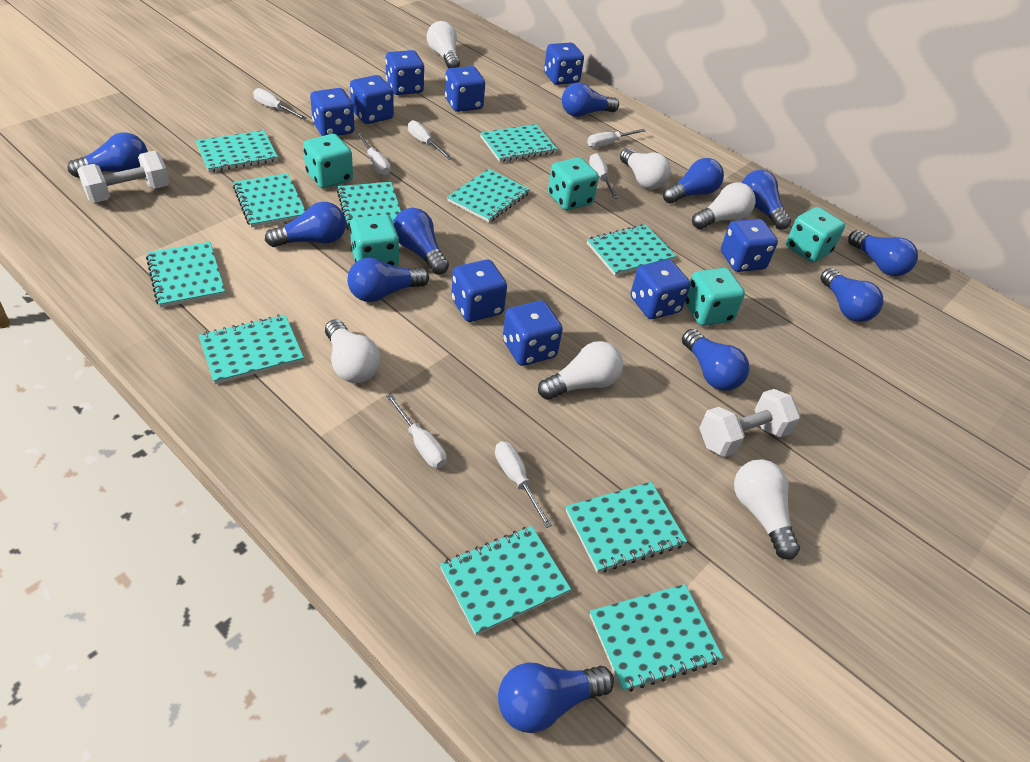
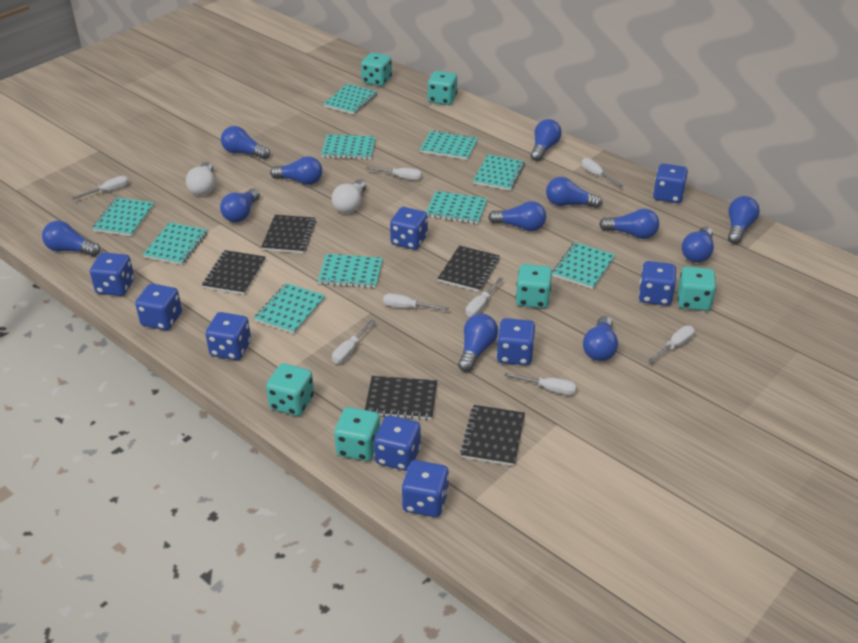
black notebook: 0 -> 5
blue light bulb: 11 -> 12
turquoise dice: 5 -> 6
turquoise notebook: 11 -> 10
white dumbbell: 2 -> 0
white light bulb: 6 -> 2
white screwdriver: 7 -> 8

